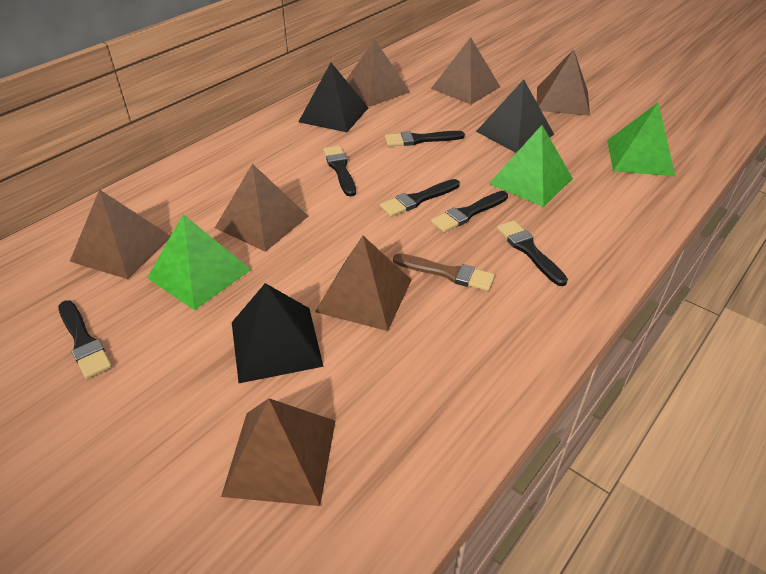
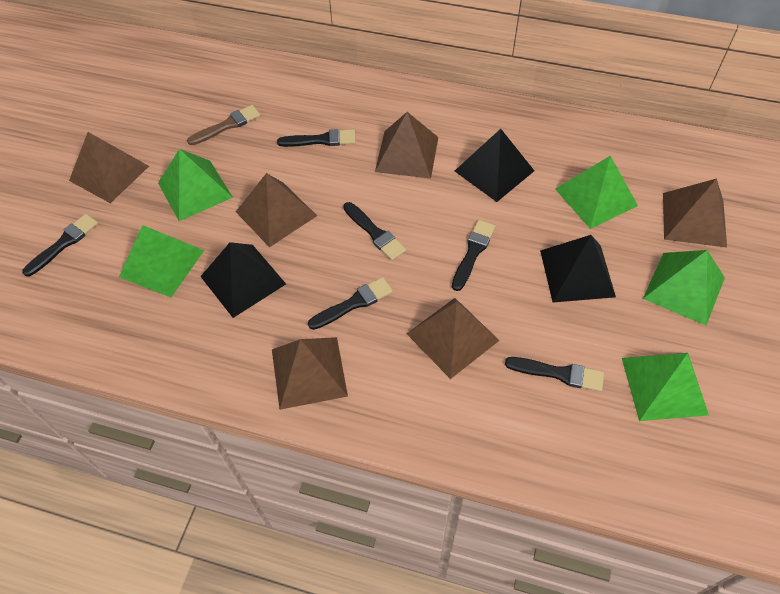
brown pyramid: 7 -> 6
green pyramid: 3 -> 5

